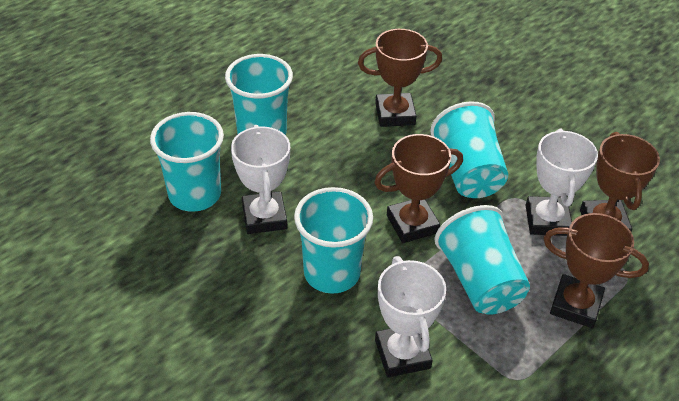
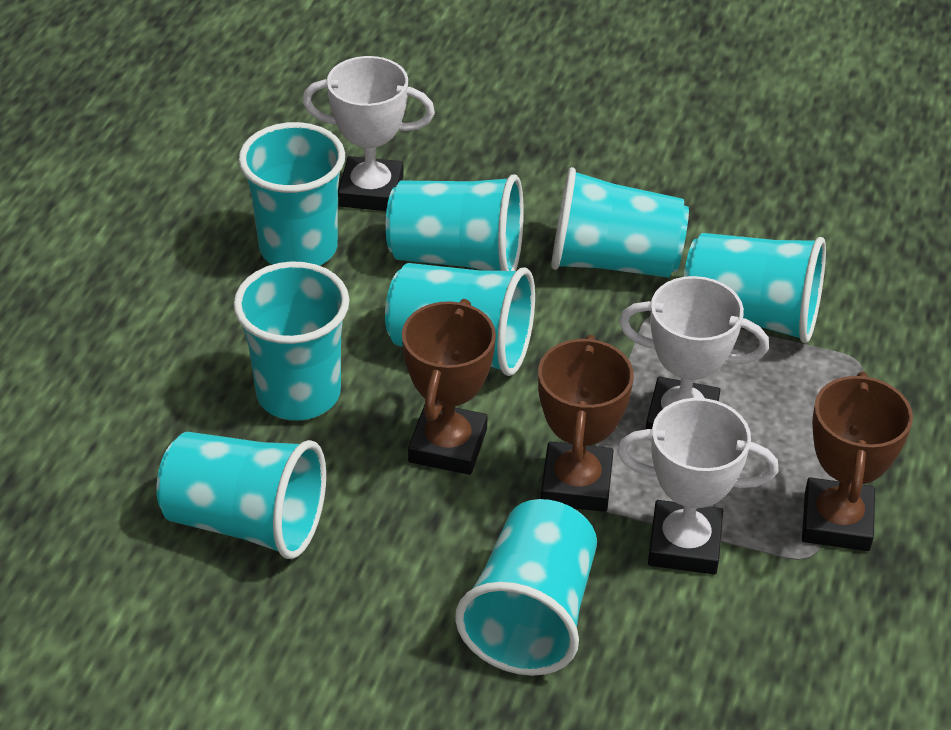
brown trophy: 4 -> 3
turquoise cup: 5 -> 8

